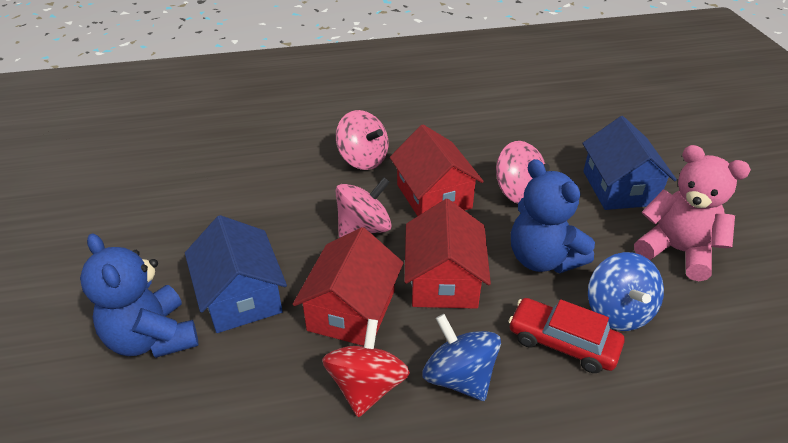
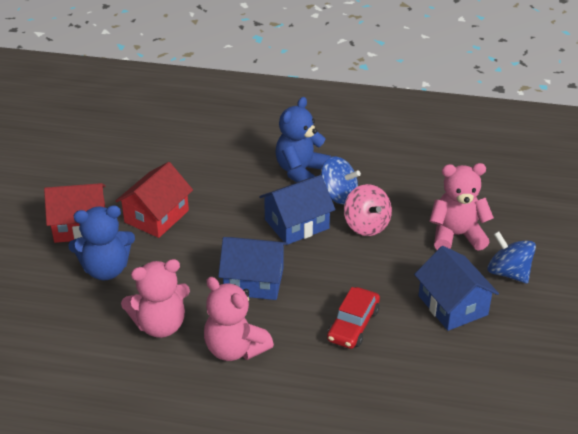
blue house: 2 -> 3
pink spinning top: 3 -> 1
pink teddy bear: 1 -> 3
red house: 3 -> 2
red spinning top: 1 -> 0

